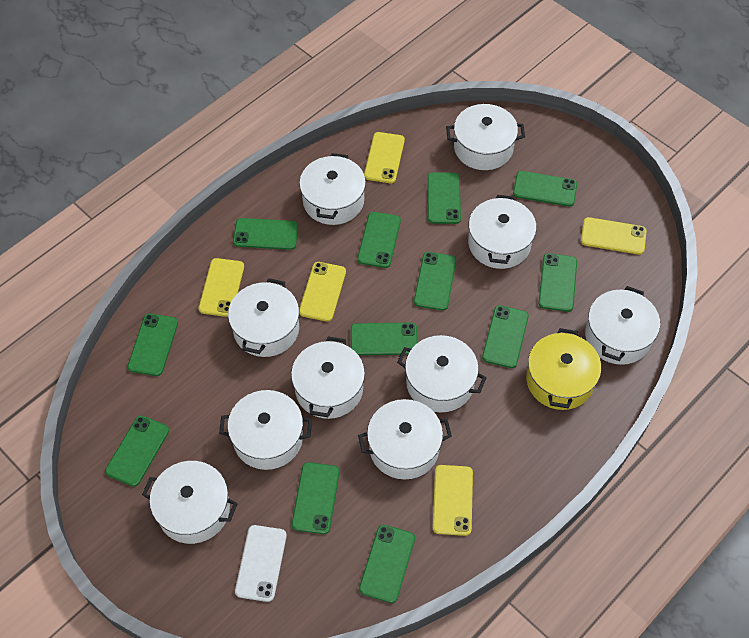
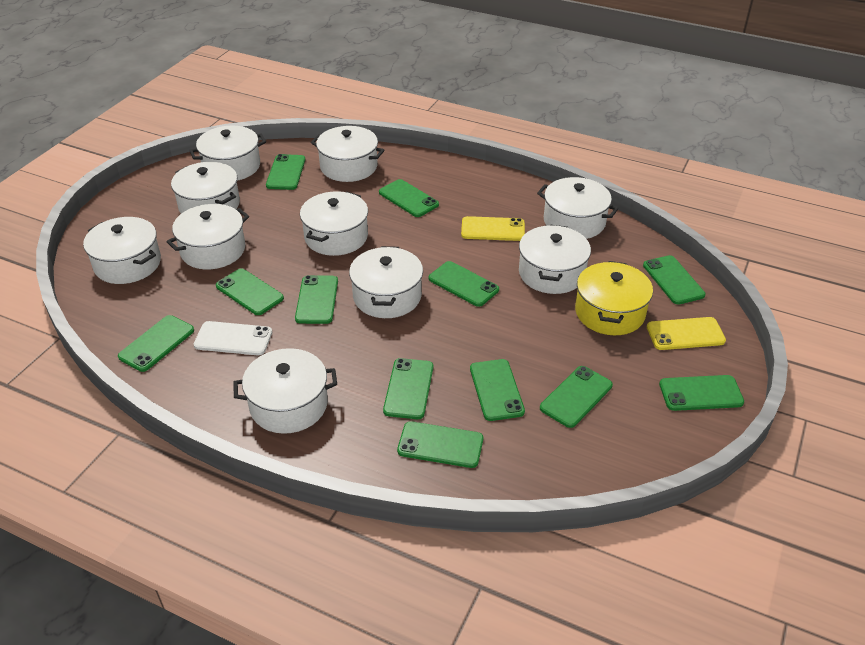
yellow phone: 5 -> 2

